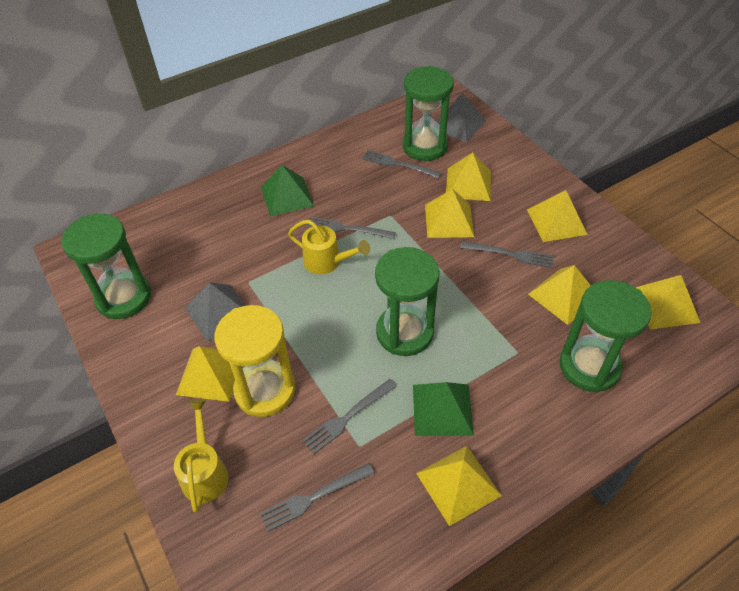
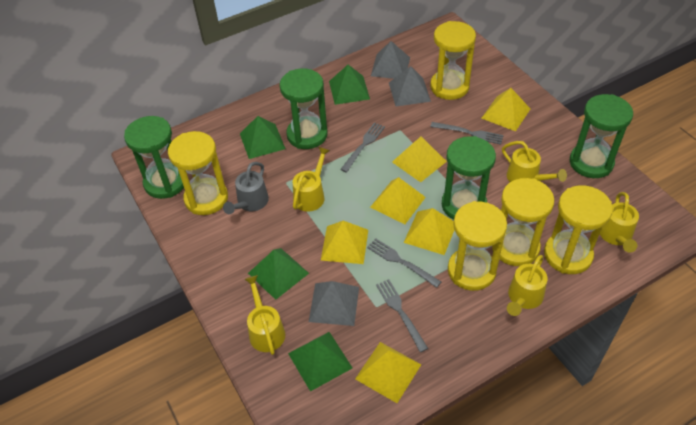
green pyramid: 2 -> 4
grey fork: 5 -> 4
grey pyramid: 2 -> 3
grey watering can: 0 -> 1
yellow hourglass: 1 -> 5
yellow pyramid: 7 -> 6
yellow watering can: 2 -> 5

